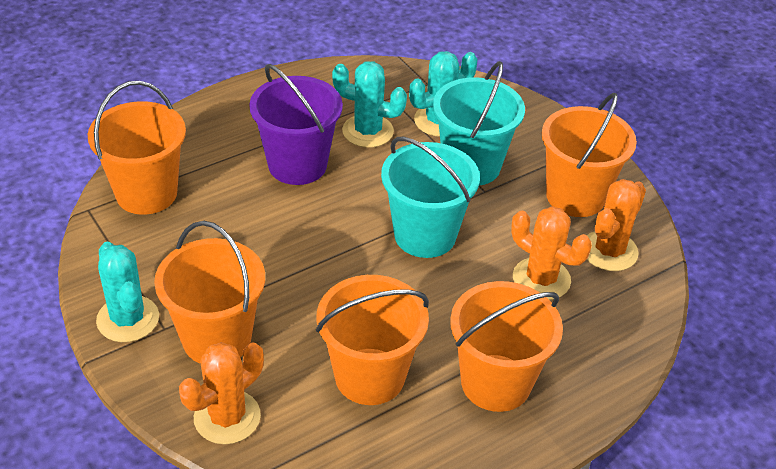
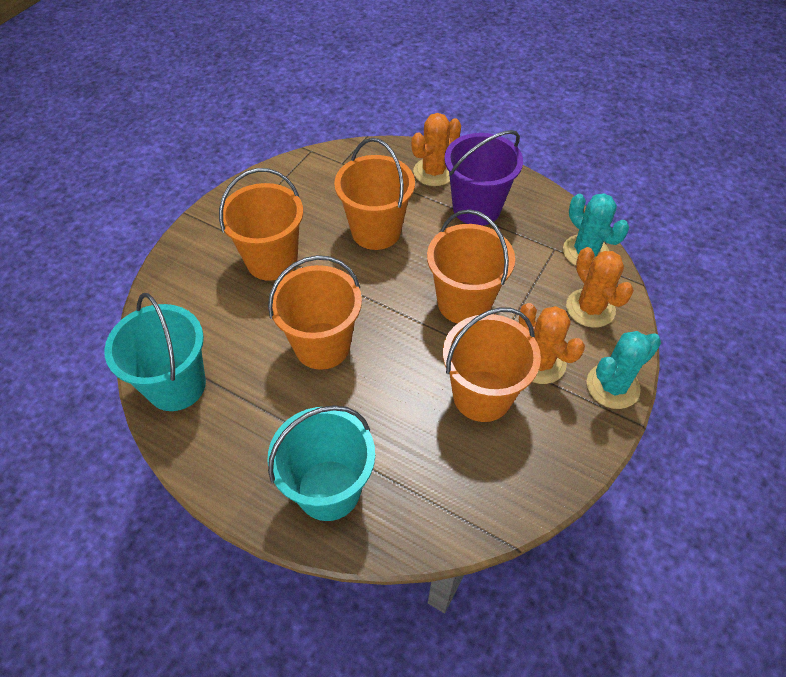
turquoise cactus: 3 -> 2

